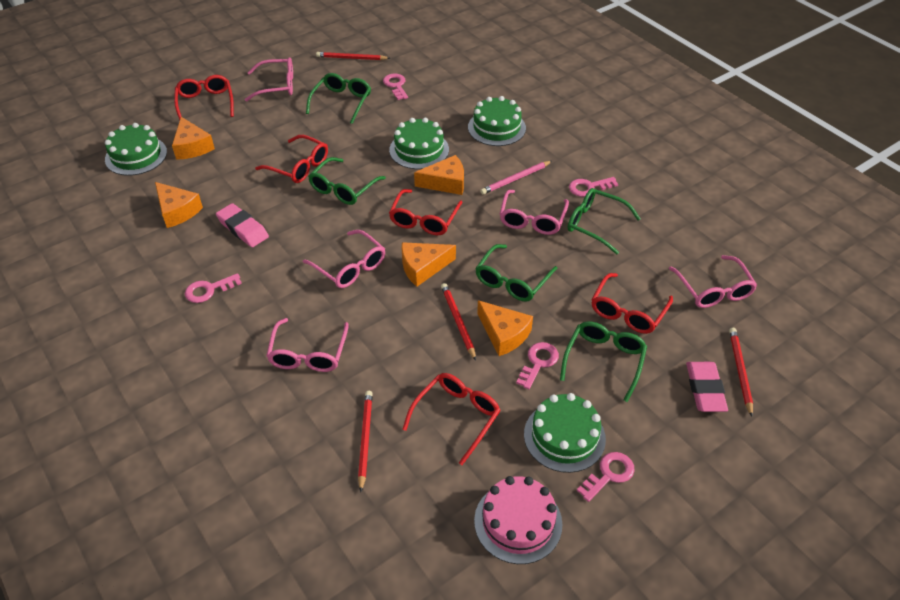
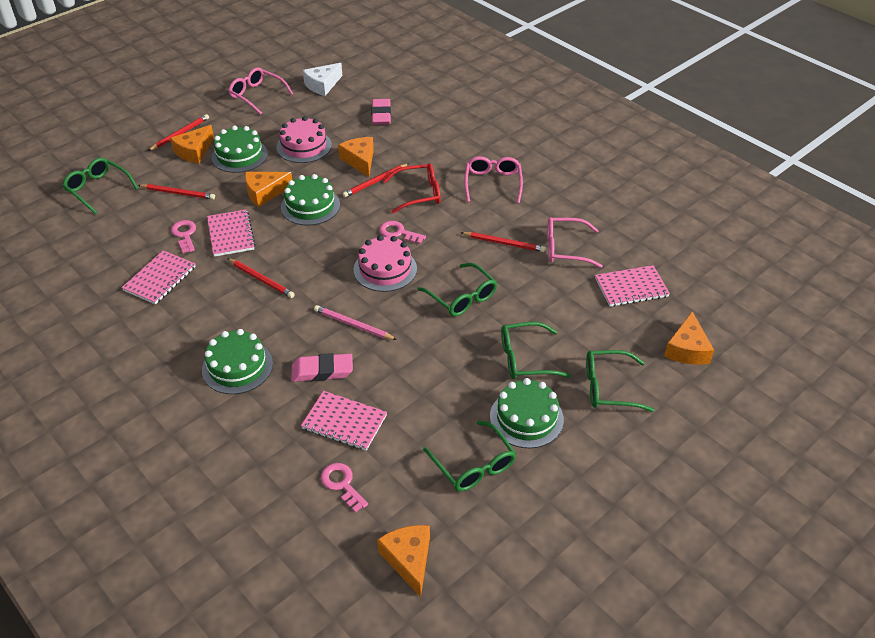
pink cake: 1 -> 2
pink glasses: 5 -> 3
pink key: 5 -> 3
pink notebook: 0 -> 4
red glasses: 5 -> 1
red pencil: 4 -> 5
white cheese: 0 -> 1

